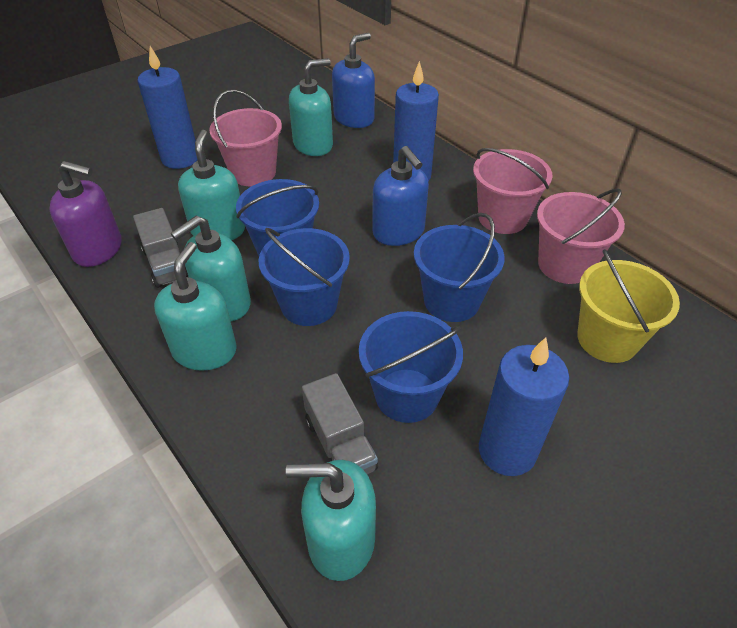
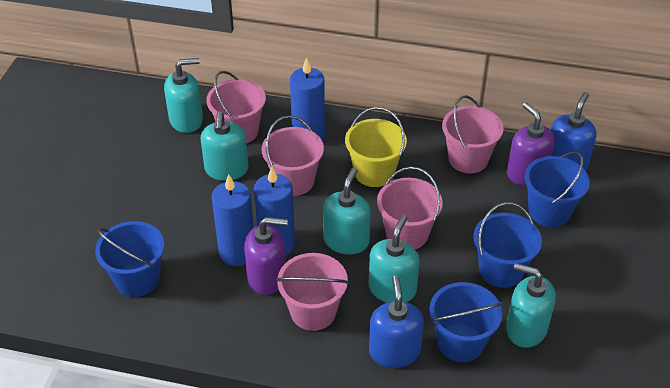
grey truck: 2 -> 0
pink bucket: 3 -> 5
purple soap dispenser: 1 -> 2

